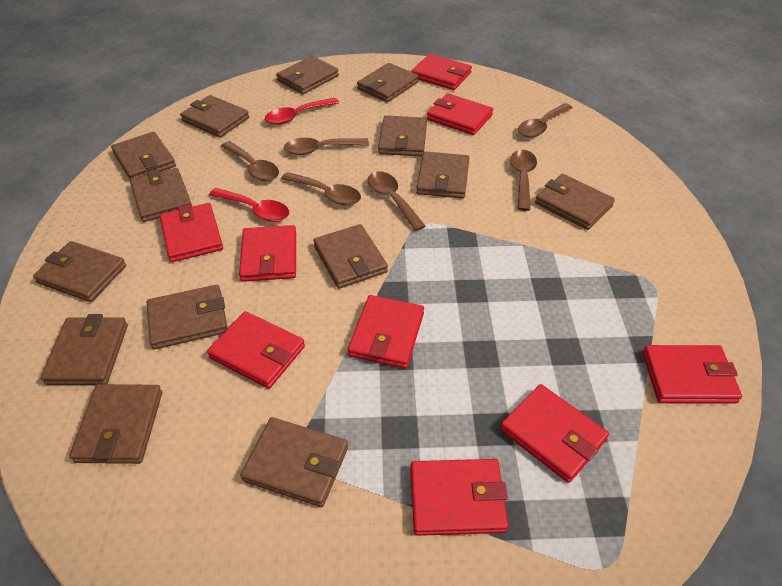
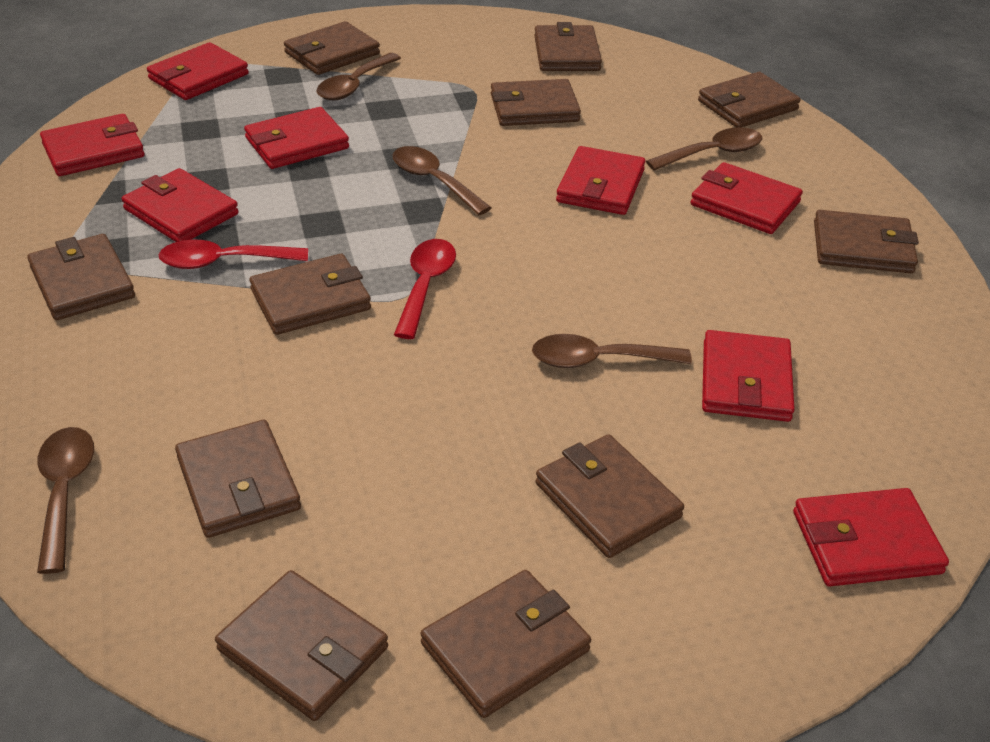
brown spoon: 6 -> 5
brown wallet: 14 -> 11
red wallet: 9 -> 8

